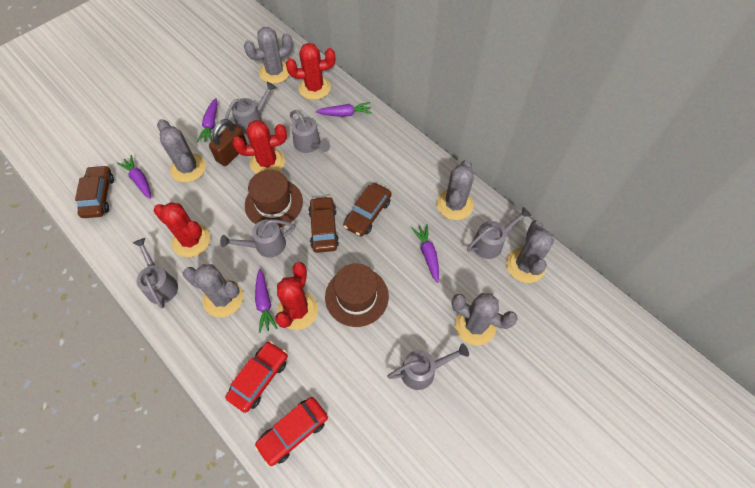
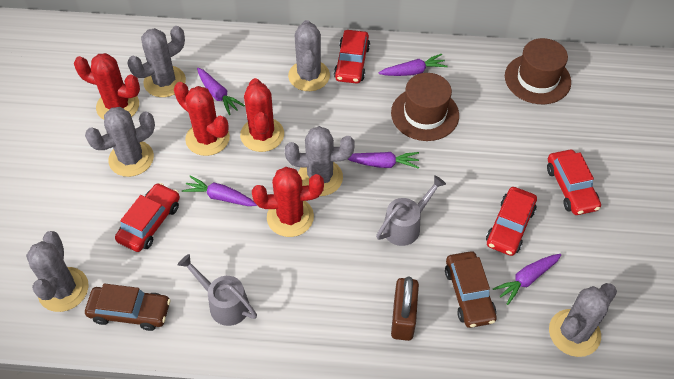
brown car: 3 -> 2
grey watering can: 6 -> 2
red car: 2 -> 4

